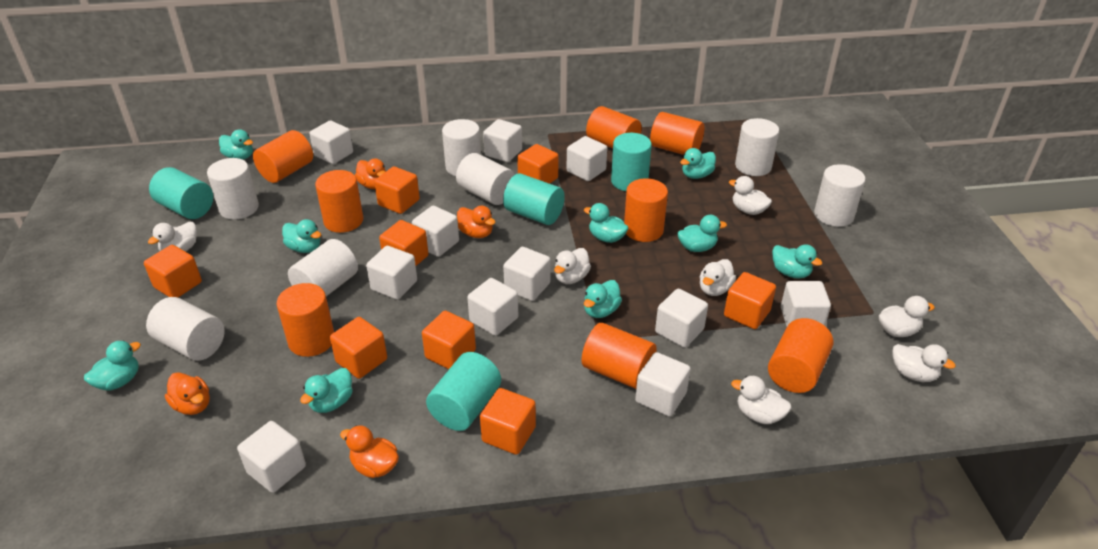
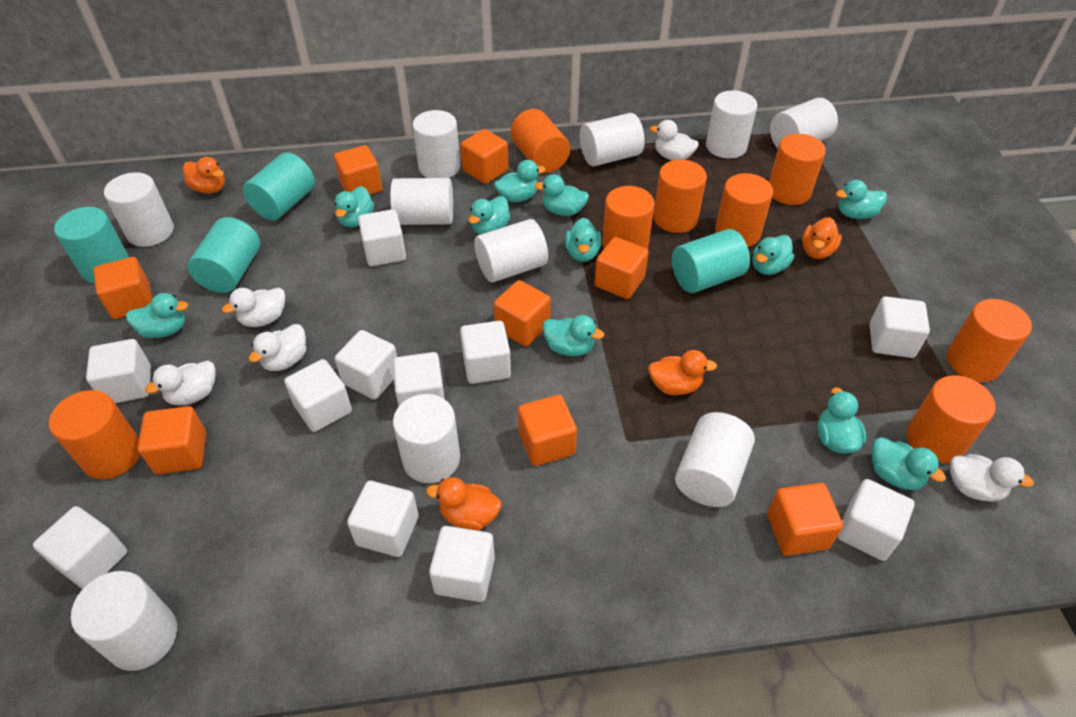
turquoise duck: 9 -> 11
white cylinder: 7 -> 10
white duck: 7 -> 5

